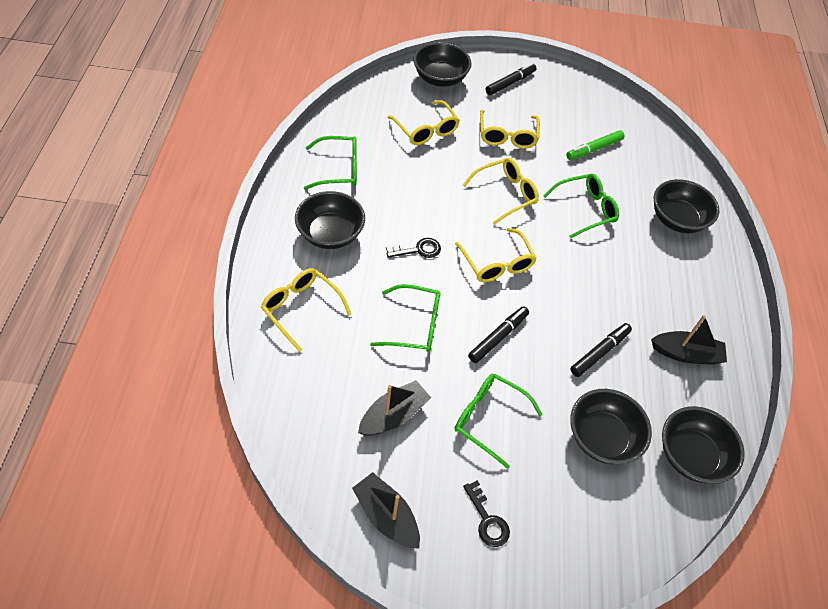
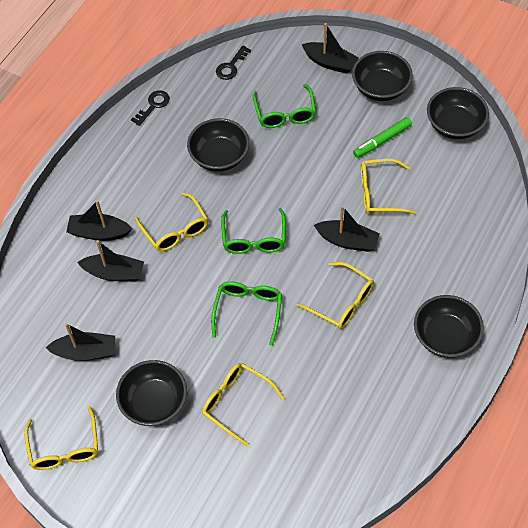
black boat: 3 -> 5
black marker: 3 -> 0
green glasses: 4 -> 3

